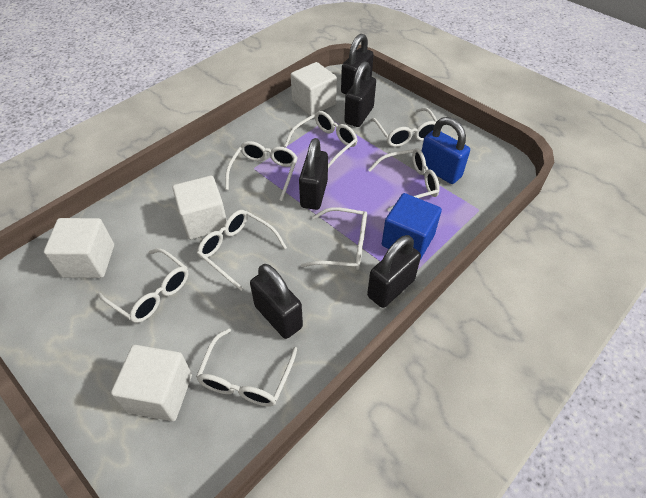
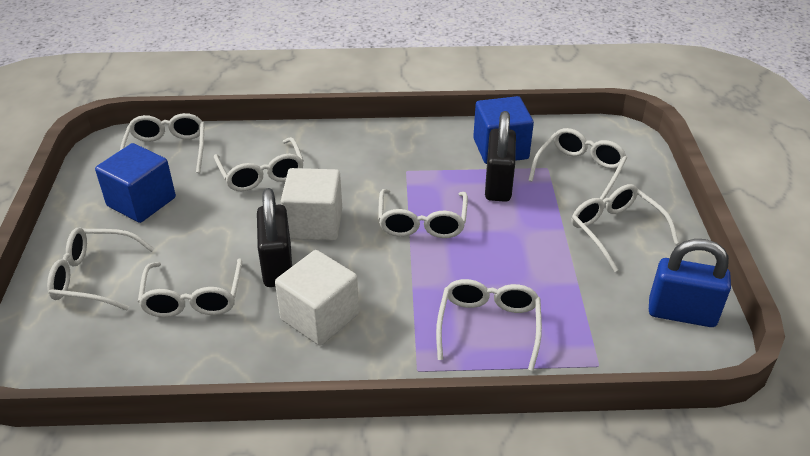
black padlock: 5 -> 2
blue cube: 1 -> 2
white cube: 4 -> 2

